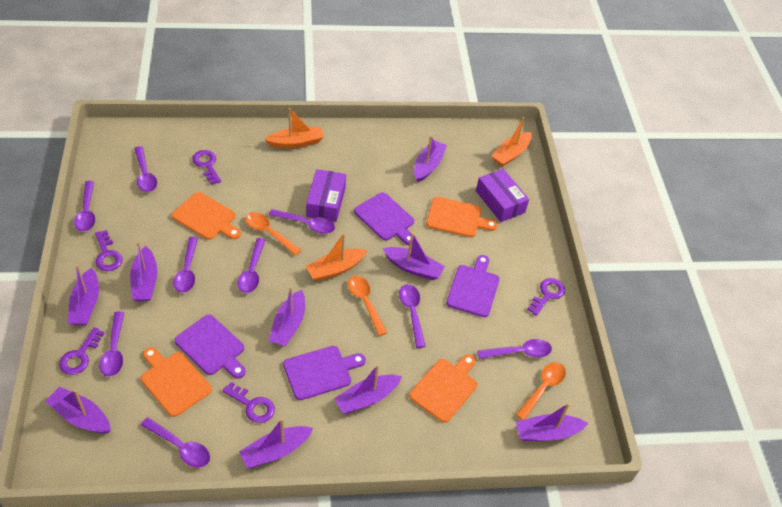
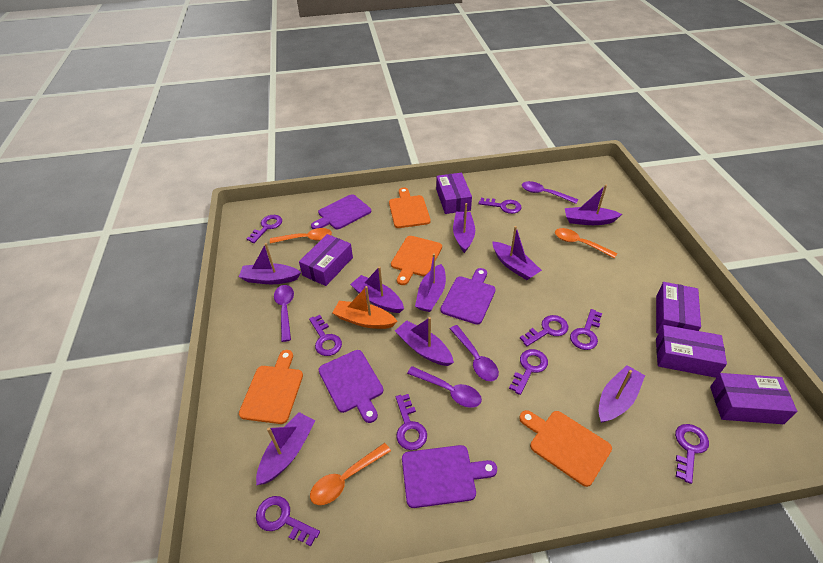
orange boat: 3 -> 1
purple box: 2 -> 5
purple key: 5 -> 9
purple spoon: 9 -> 4

